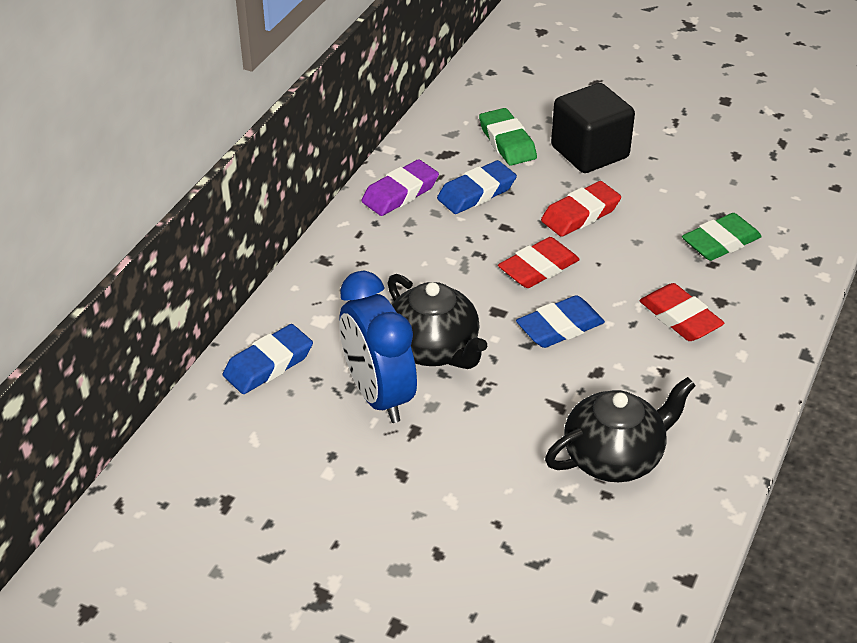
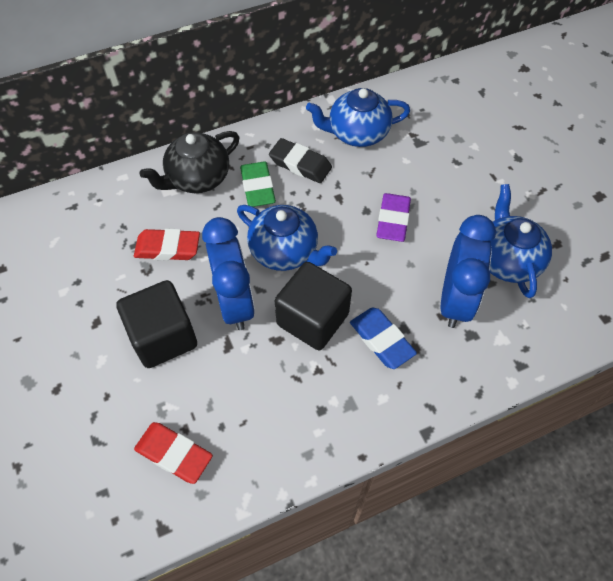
black cube: 1 -> 2
black eraser: 0 -> 1
black teapot: 2 -> 1
blue clock: 1 -> 2
blue eraser: 3 -> 1
blue teapot: 0 -> 3
green eraser: 2 -> 1
red eraser: 3 -> 2

